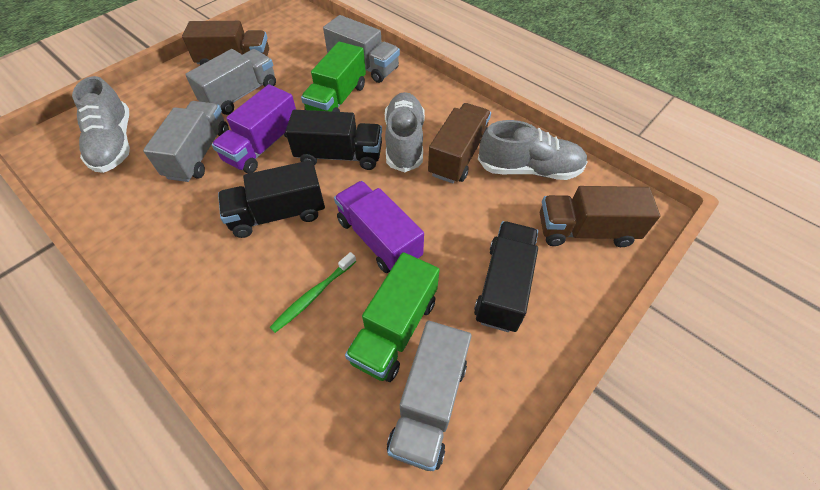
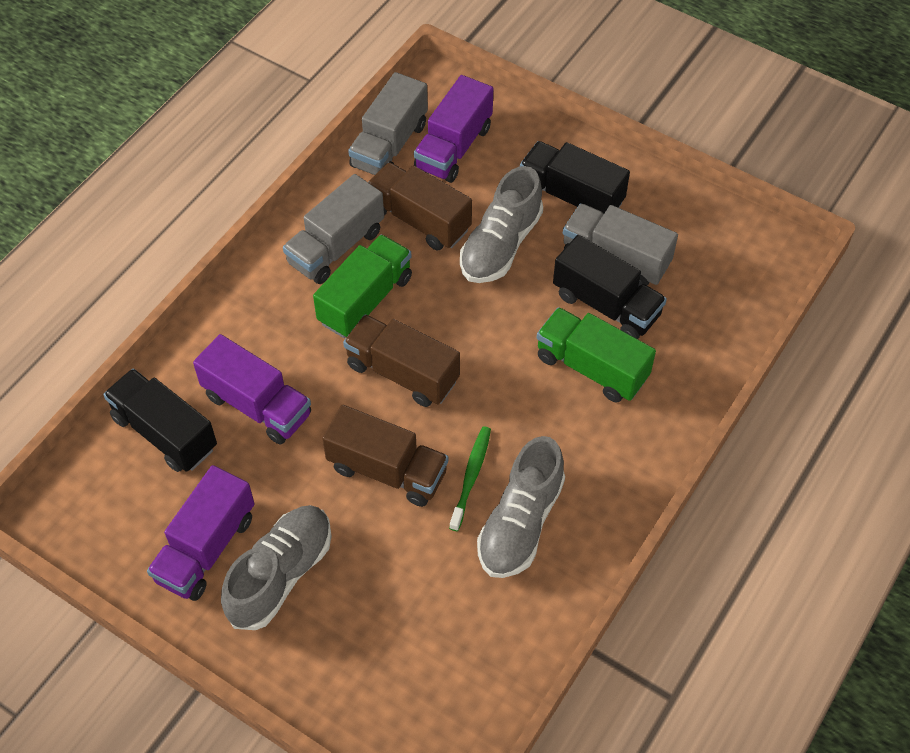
grey truck: 4 -> 3
purple truck: 2 -> 3

